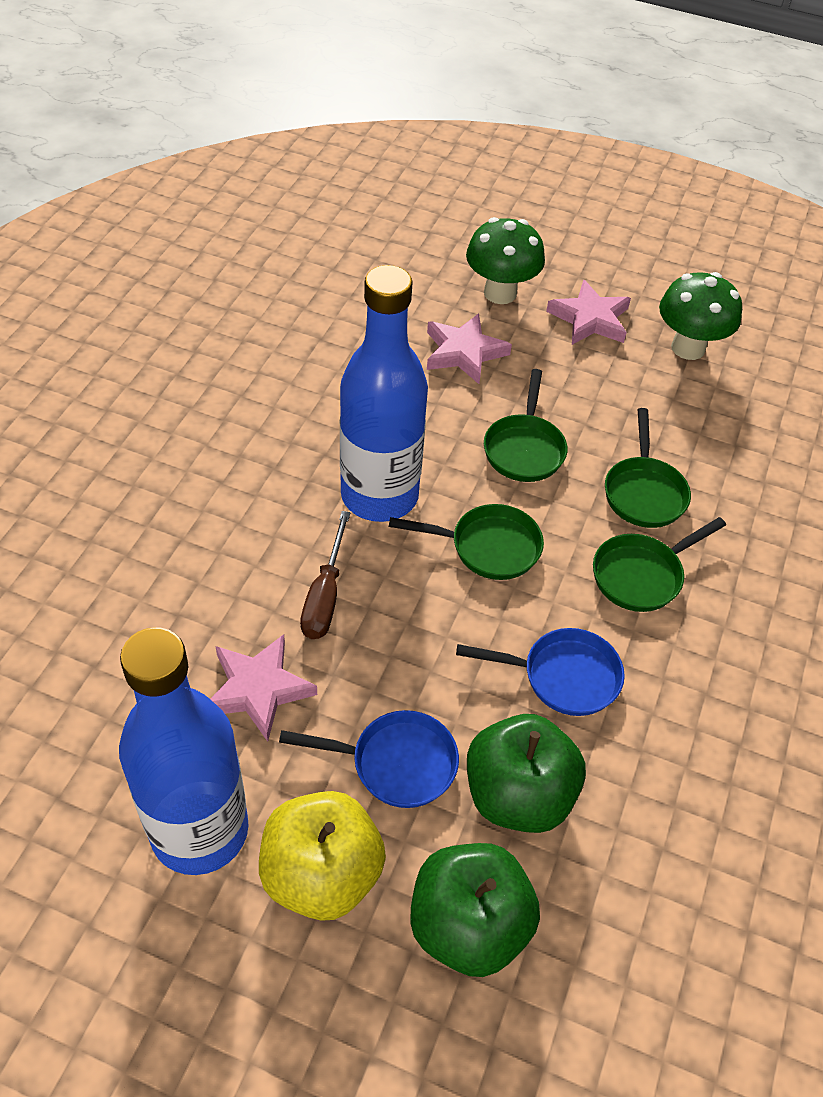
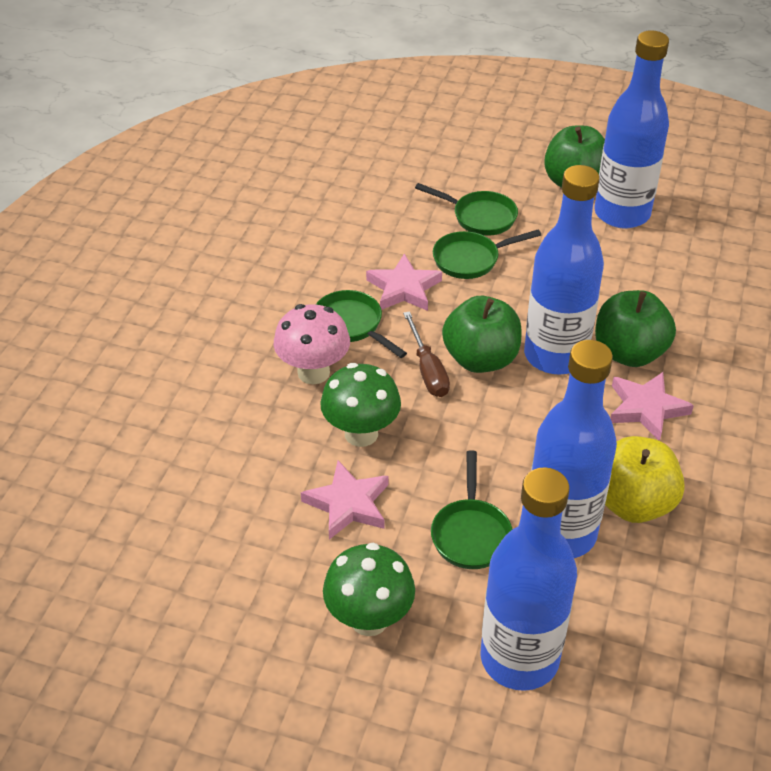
blue bottle: 2 -> 4
blue pan: 2 -> 0
green apple: 2 -> 3
pink mushroom: 0 -> 1

